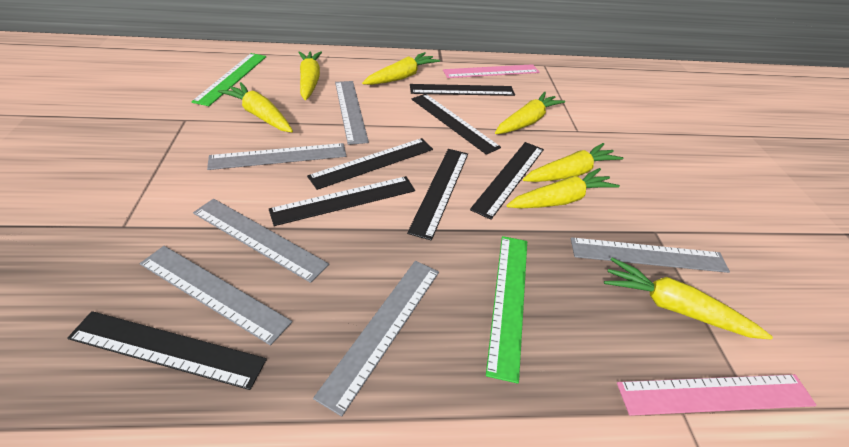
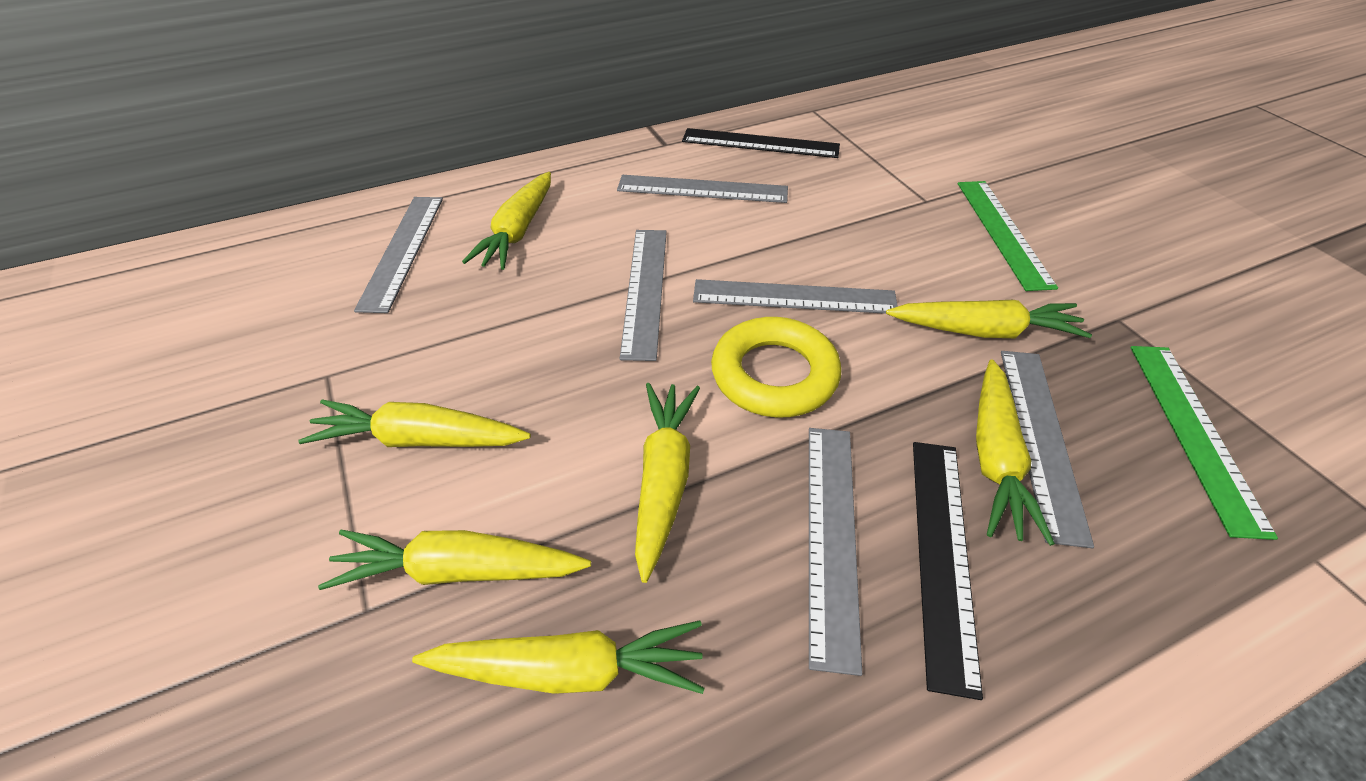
black ruler: 7 -> 2
pink ruler: 2 -> 0
yellow ring: 0 -> 1

